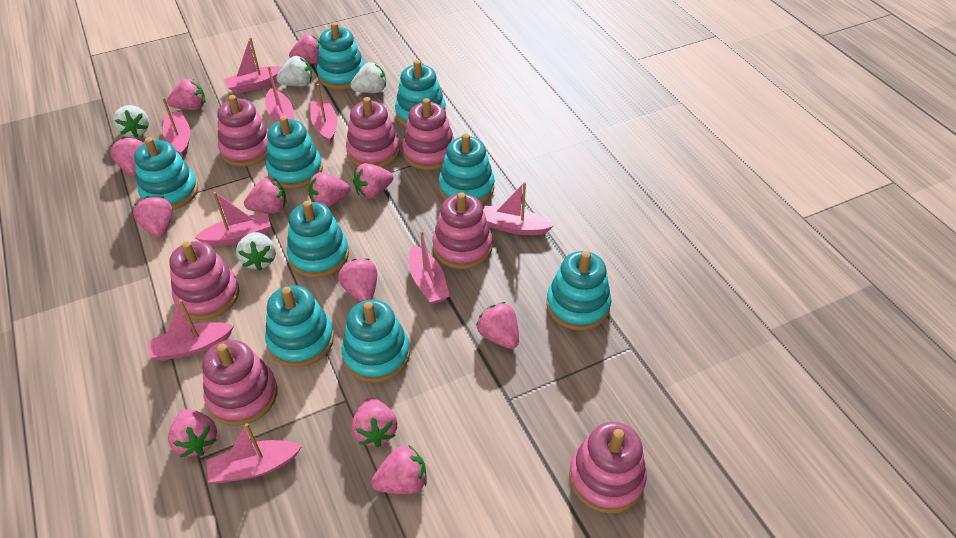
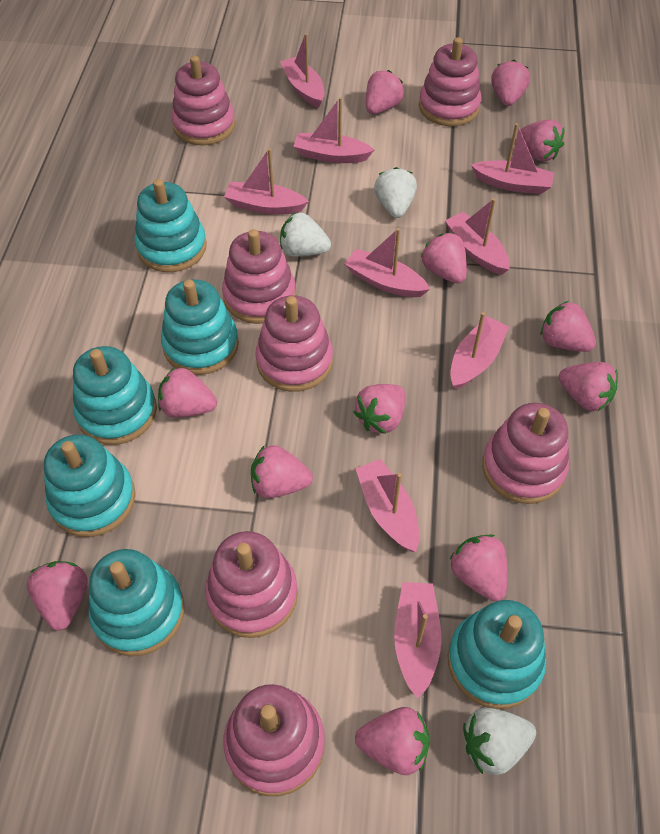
turquoise stacking toy: 9 -> 6
white strawberry: 4 -> 3

